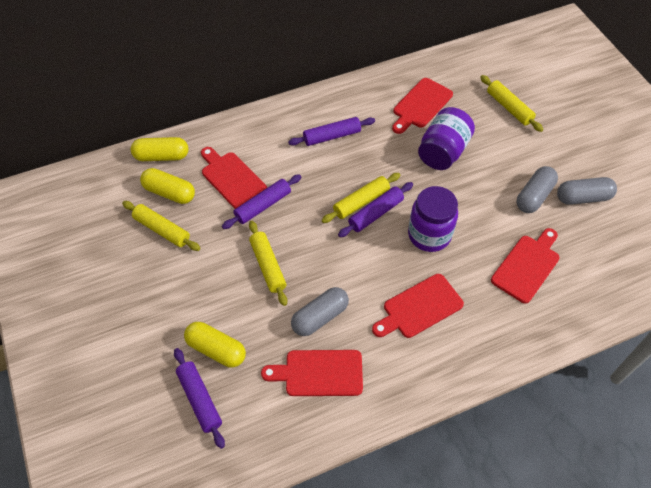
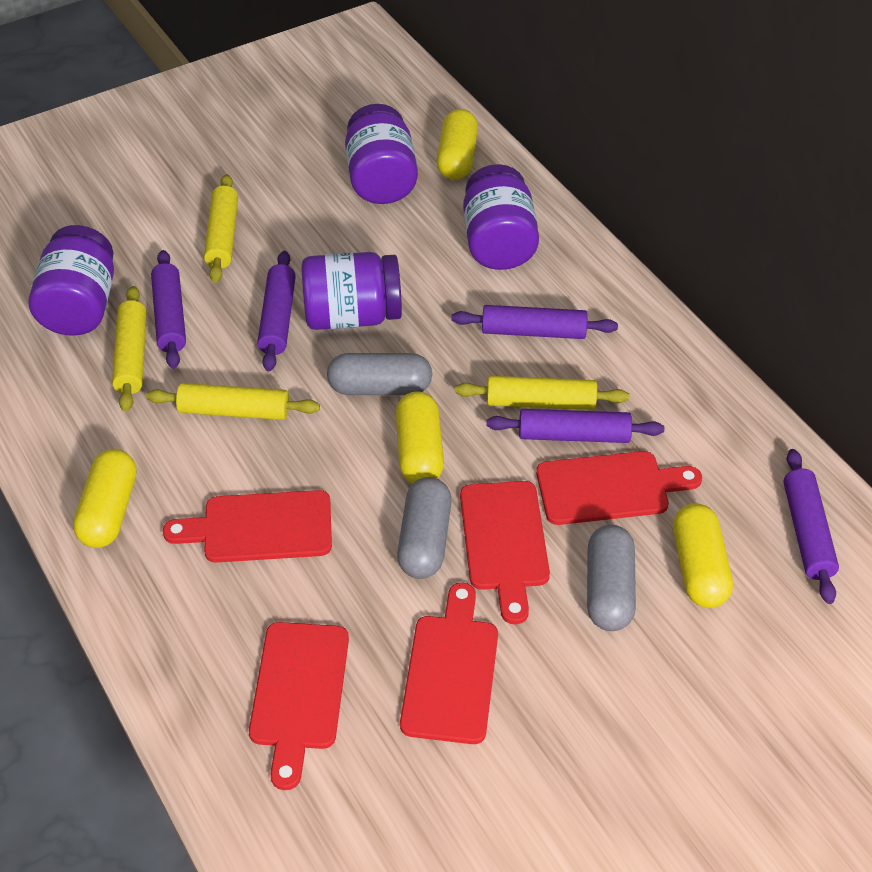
purple jar: 2 -> 4
purple rolling pin: 4 -> 5
yellow capsule: 3 -> 4

